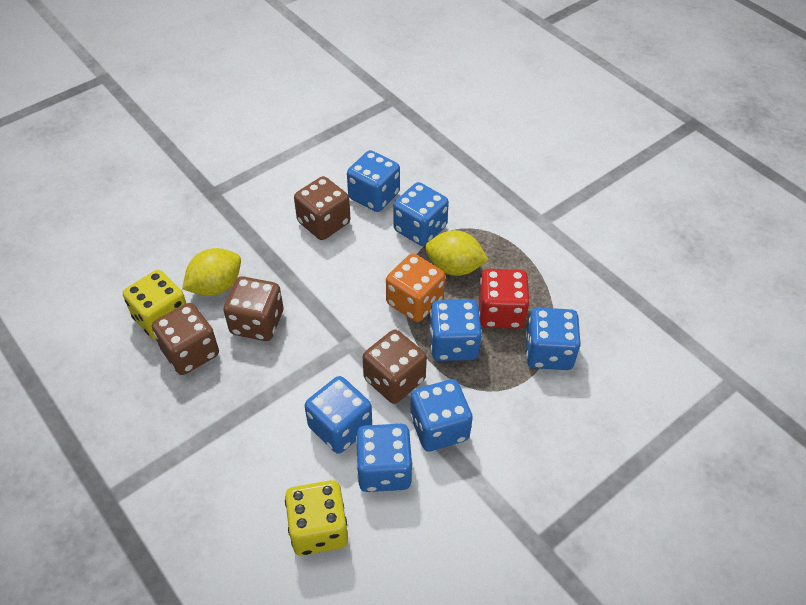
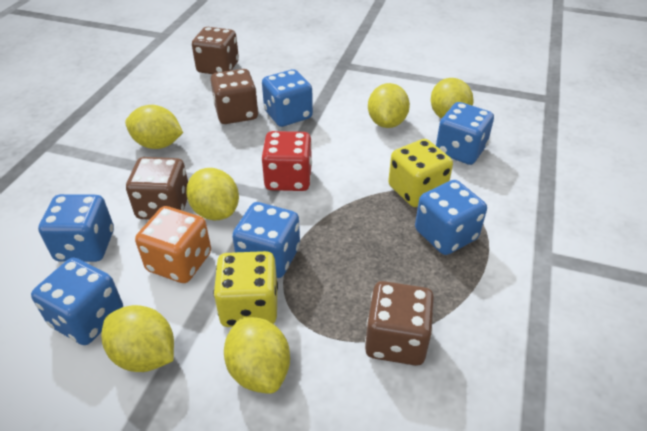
blue dice: 7 -> 6
yellow lemon: 2 -> 6

